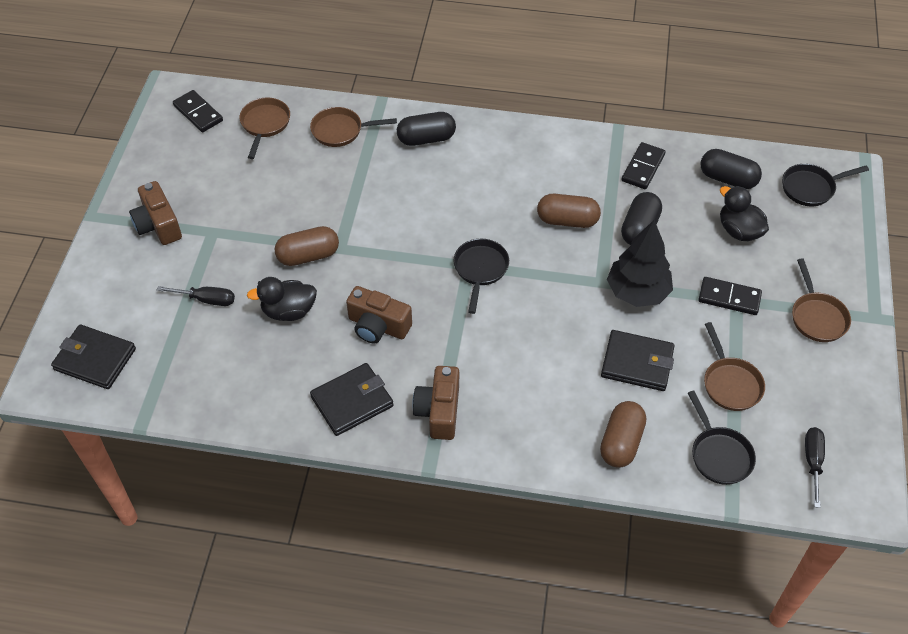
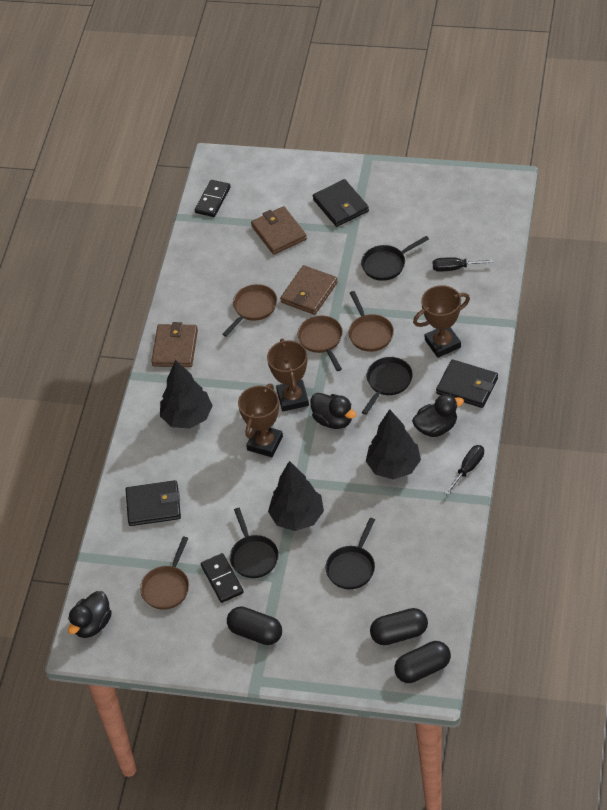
black domino: 3 -> 2
black duck: 2 -> 3
black pan: 3 -> 4
black tree: 1 -> 3
brown camera: 3 -> 0
brown capsule: 3 -> 0
brown trophy: 0 -> 3
brown wallet: 0 -> 3

